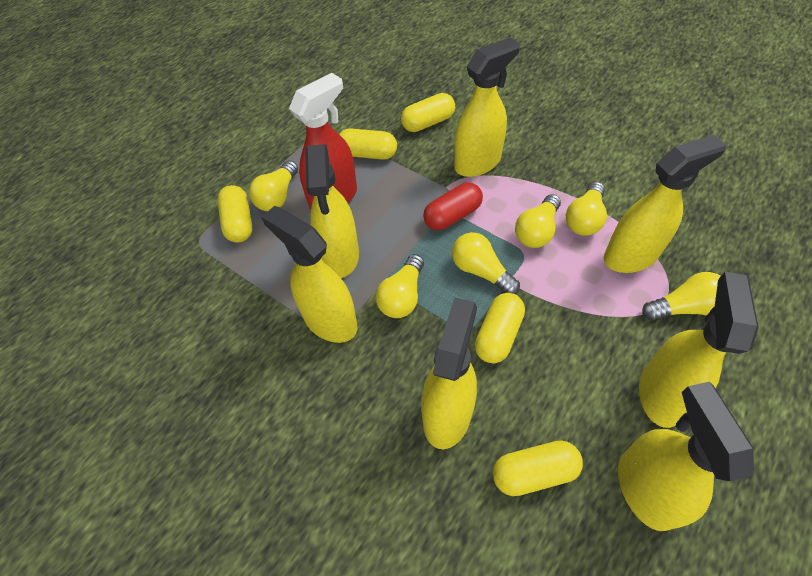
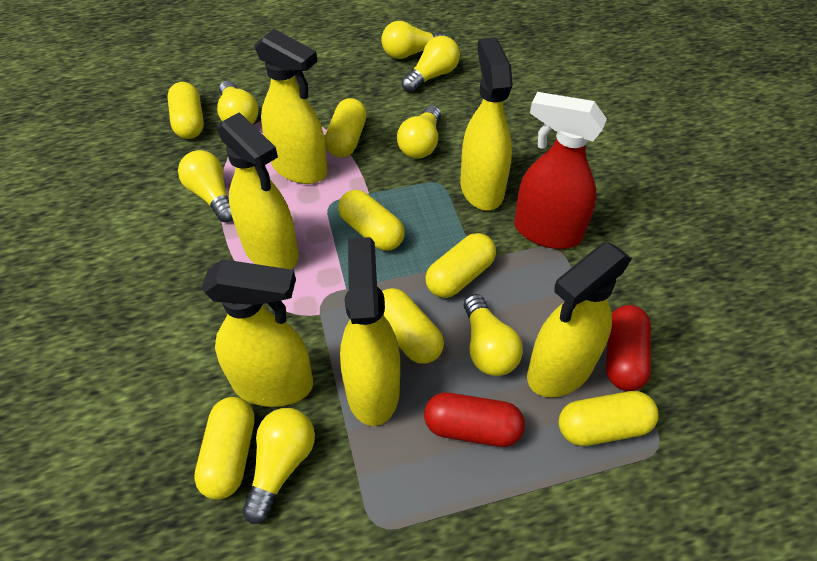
red capsule: 1 -> 2
yellow capsule: 5 -> 7
yellow light bulb: 6 -> 7
yellow spray bottle: 7 -> 6

